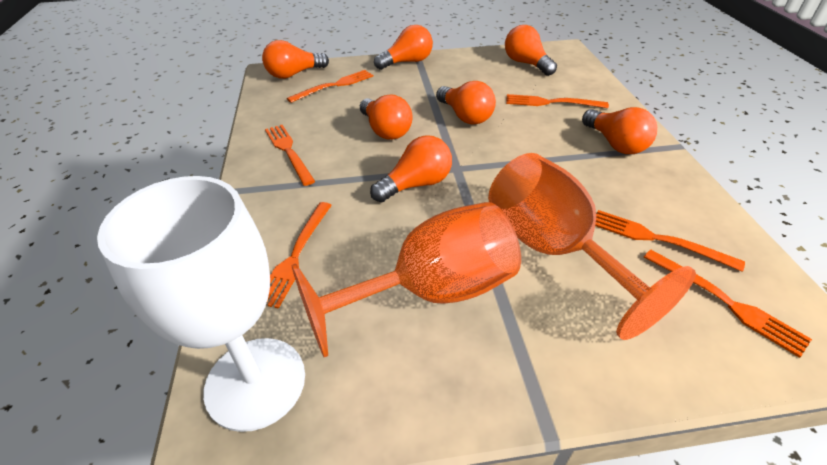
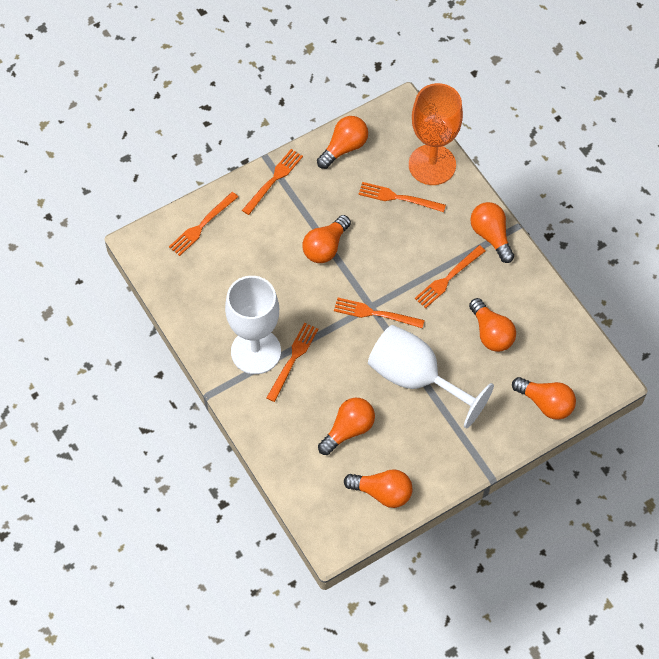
orange goblet: 2 -> 1
white goblet: 1 -> 2

